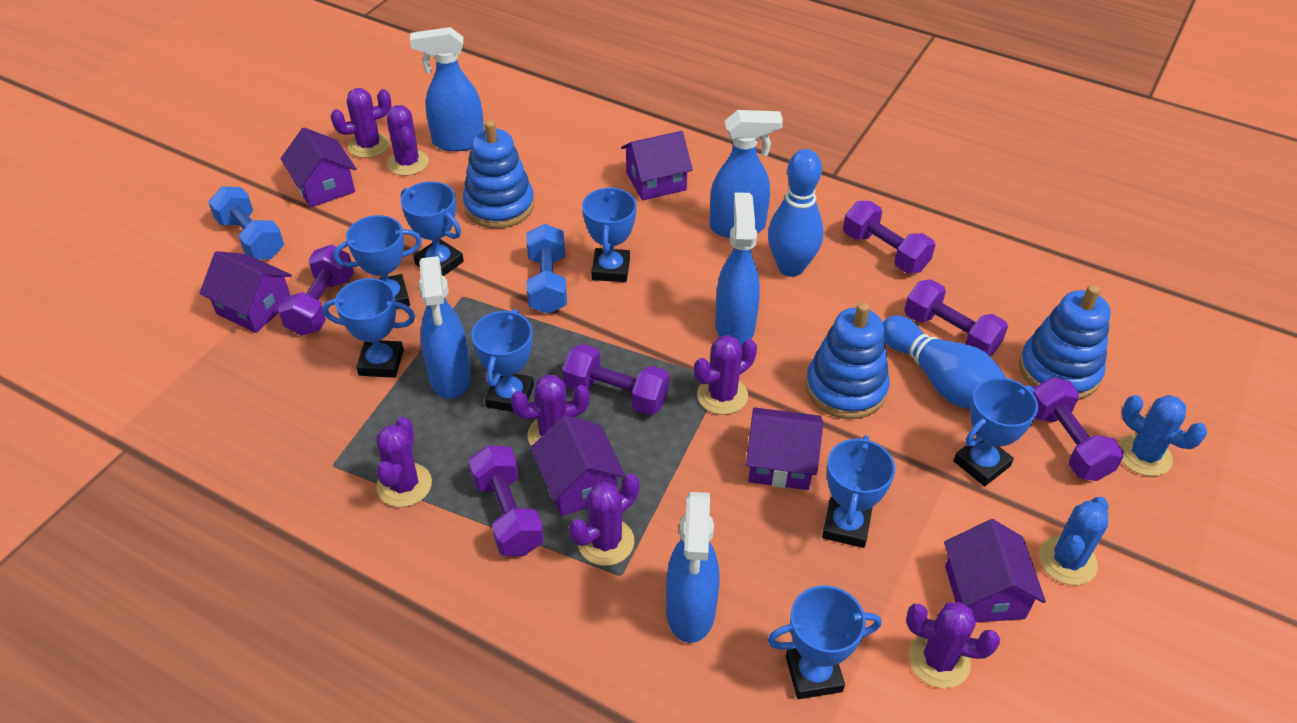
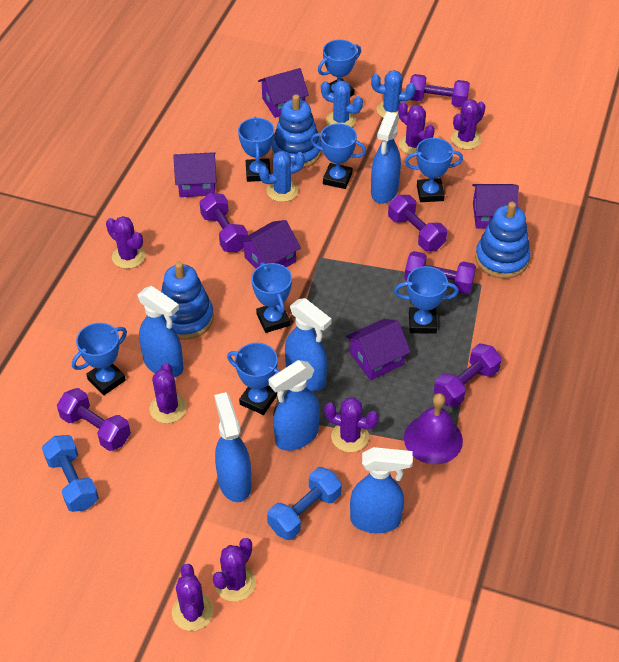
blue bowling pin: 2 -> 0
blue cactus: 2 -> 3
blue spray bottle: 5 -> 6
purple bell: 0 -> 1
purple house: 6 -> 5

